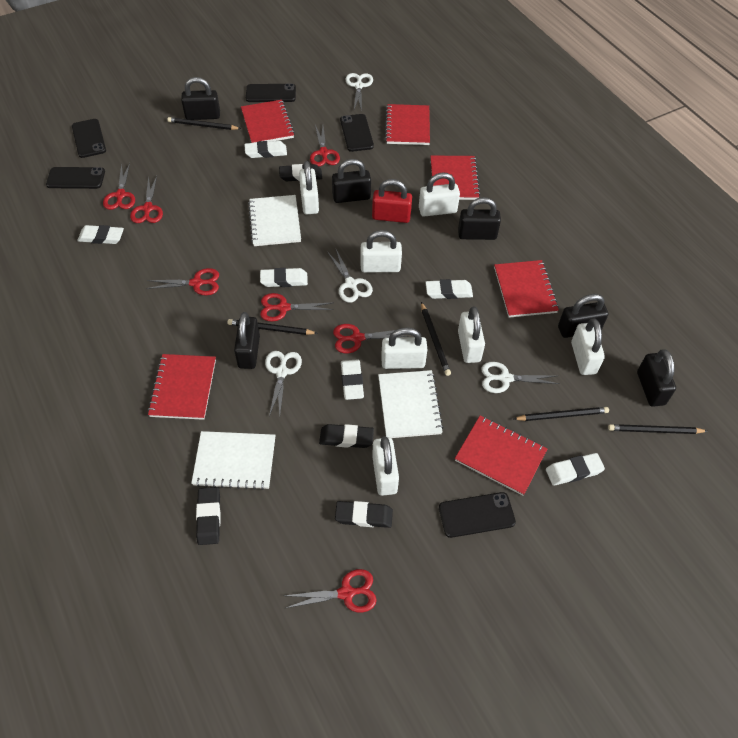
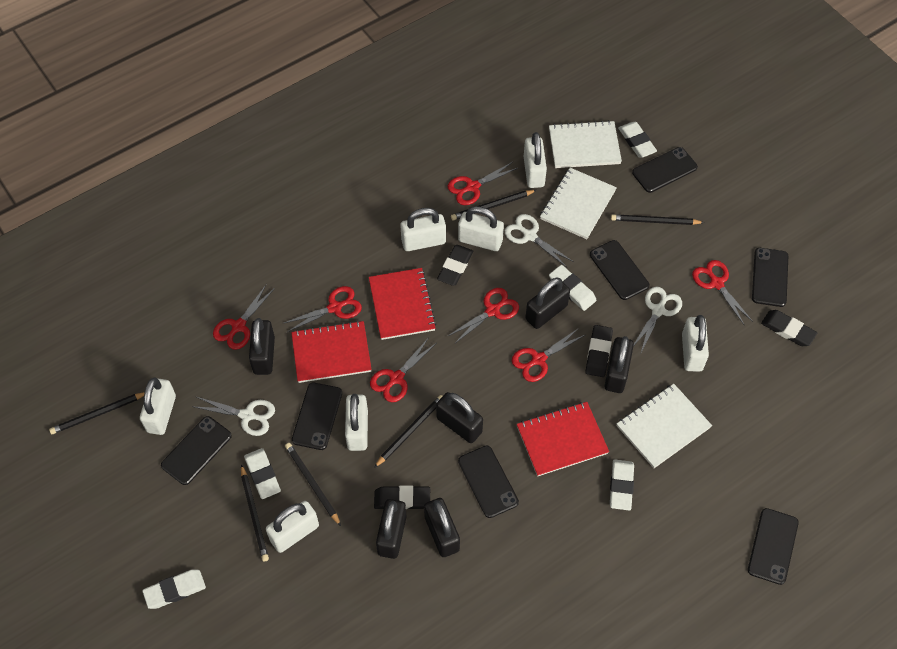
black pencil: 5 -> 6
black phone: 5 -> 7
red notebook: 6 -> 3
red padlock: 1 -> 0
white eraser: 6 -> 5
white scissors: 4 -> 3

